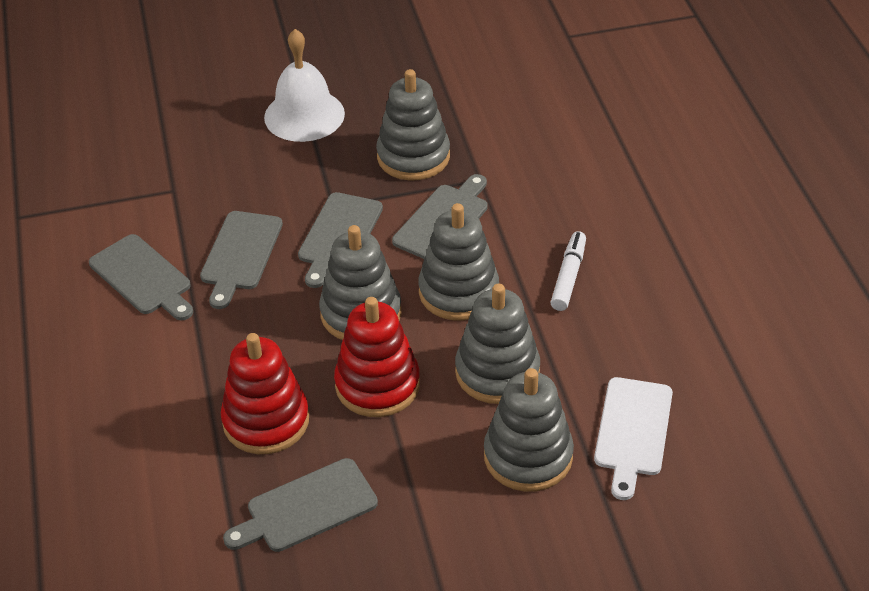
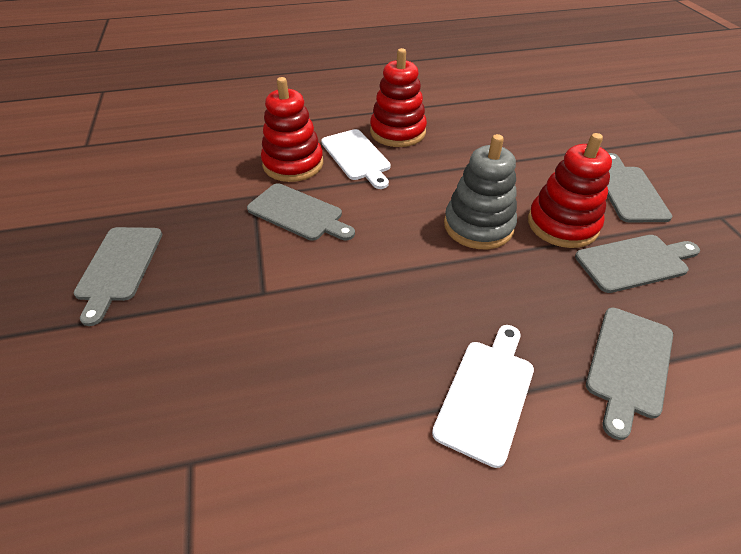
grey stacking toy: 5 -> 1
red stacking toy: 2 -> 3
white bell: 1 -> 0
white cutting board: 1 -> 2
white marker: 1 -> 0

